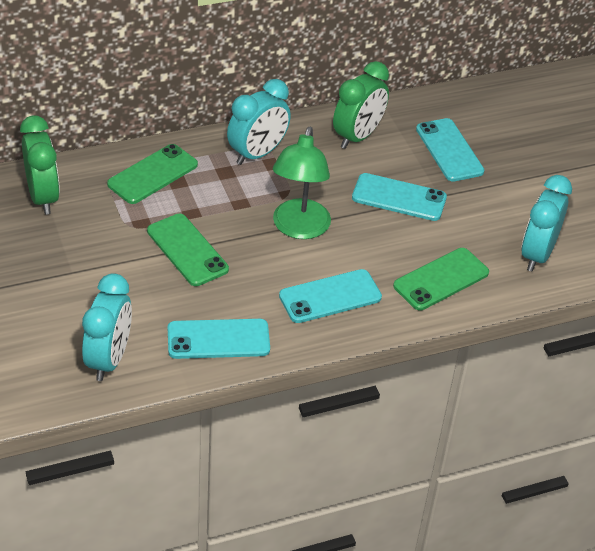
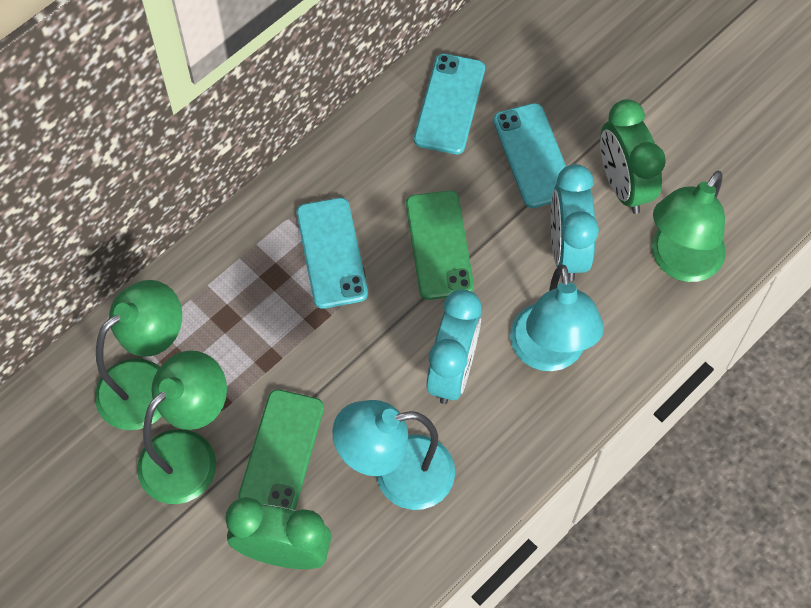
green lamp: 1 -> 3
green phone: 3 -> 2
turquoise clock: 3 -> 2
turquoise lamp: 0 -> 2
turquoise phone: 4 -> 3

